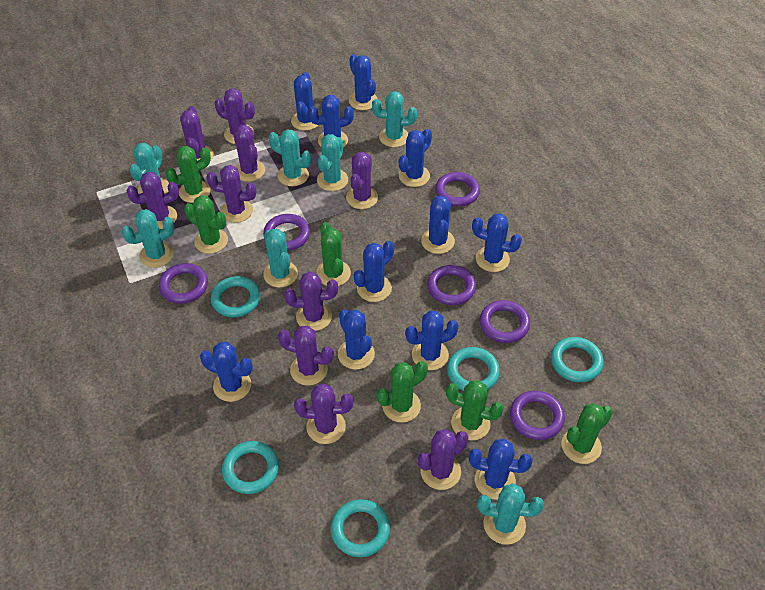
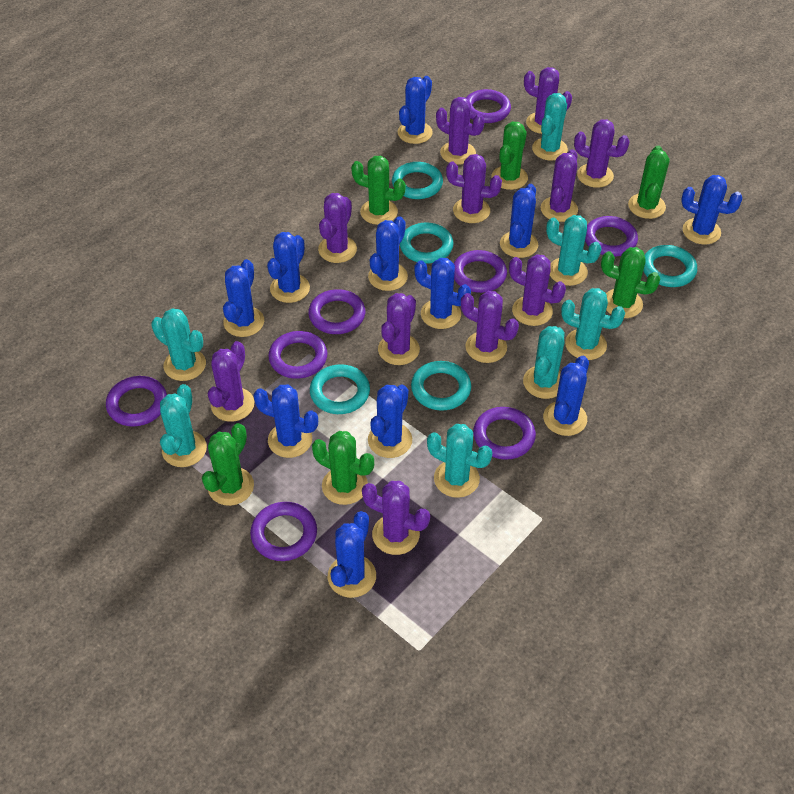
purple cactus: 10 -> 11
purple ring: 6 -> 8

